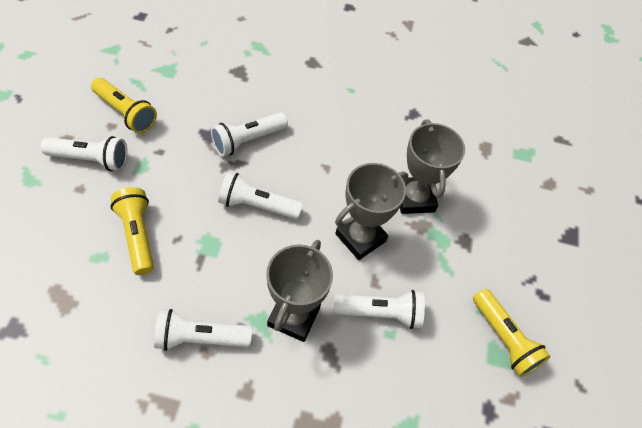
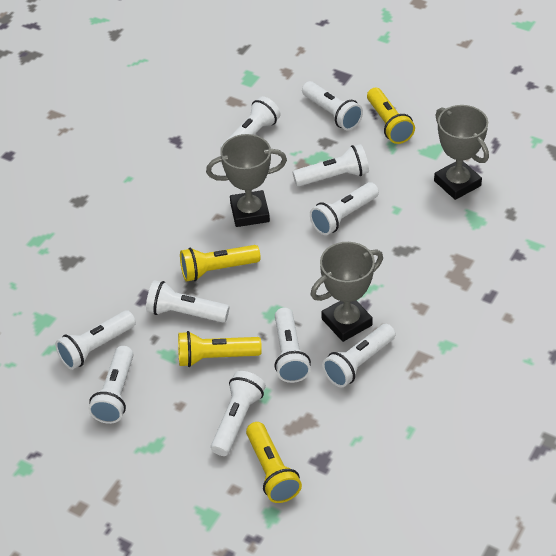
white flashlight: 5 -> 10
yellow flashlight: 3 -> 4

